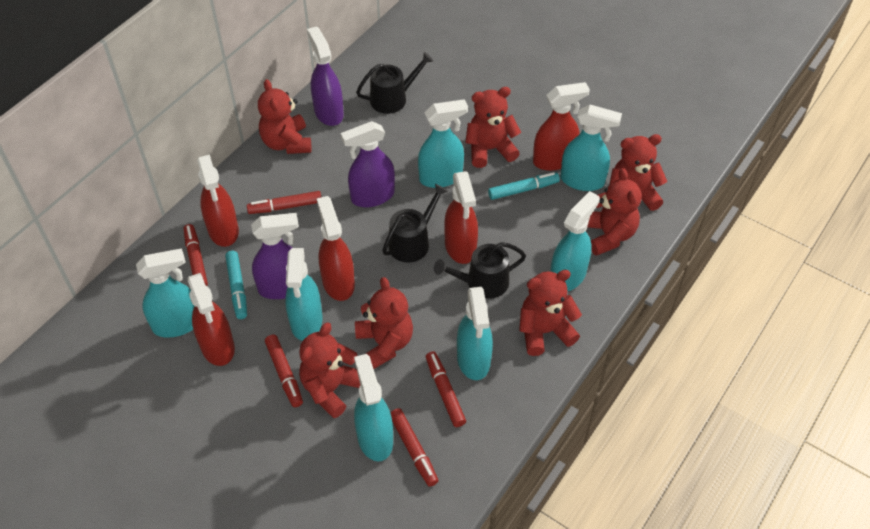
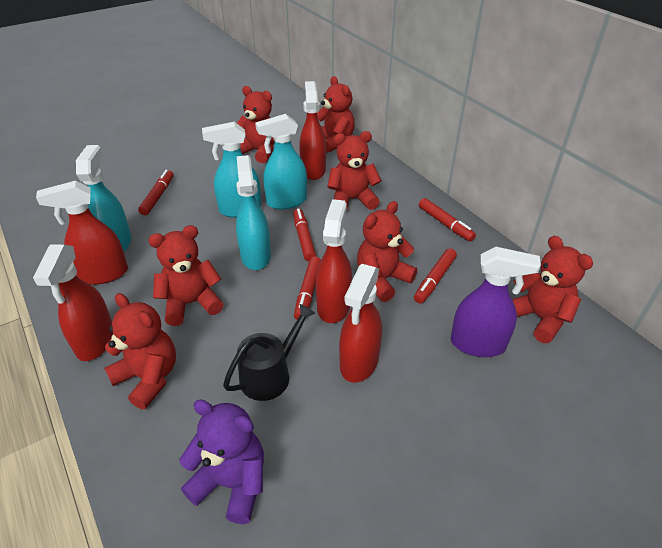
black watering can: 3 -> 1
purple spray bottle: 3 -> 1
purple teddy bear: 0 -> 1
turquoise marker: 2 -> 0
turquoise spray bottle: 7 -> 4

